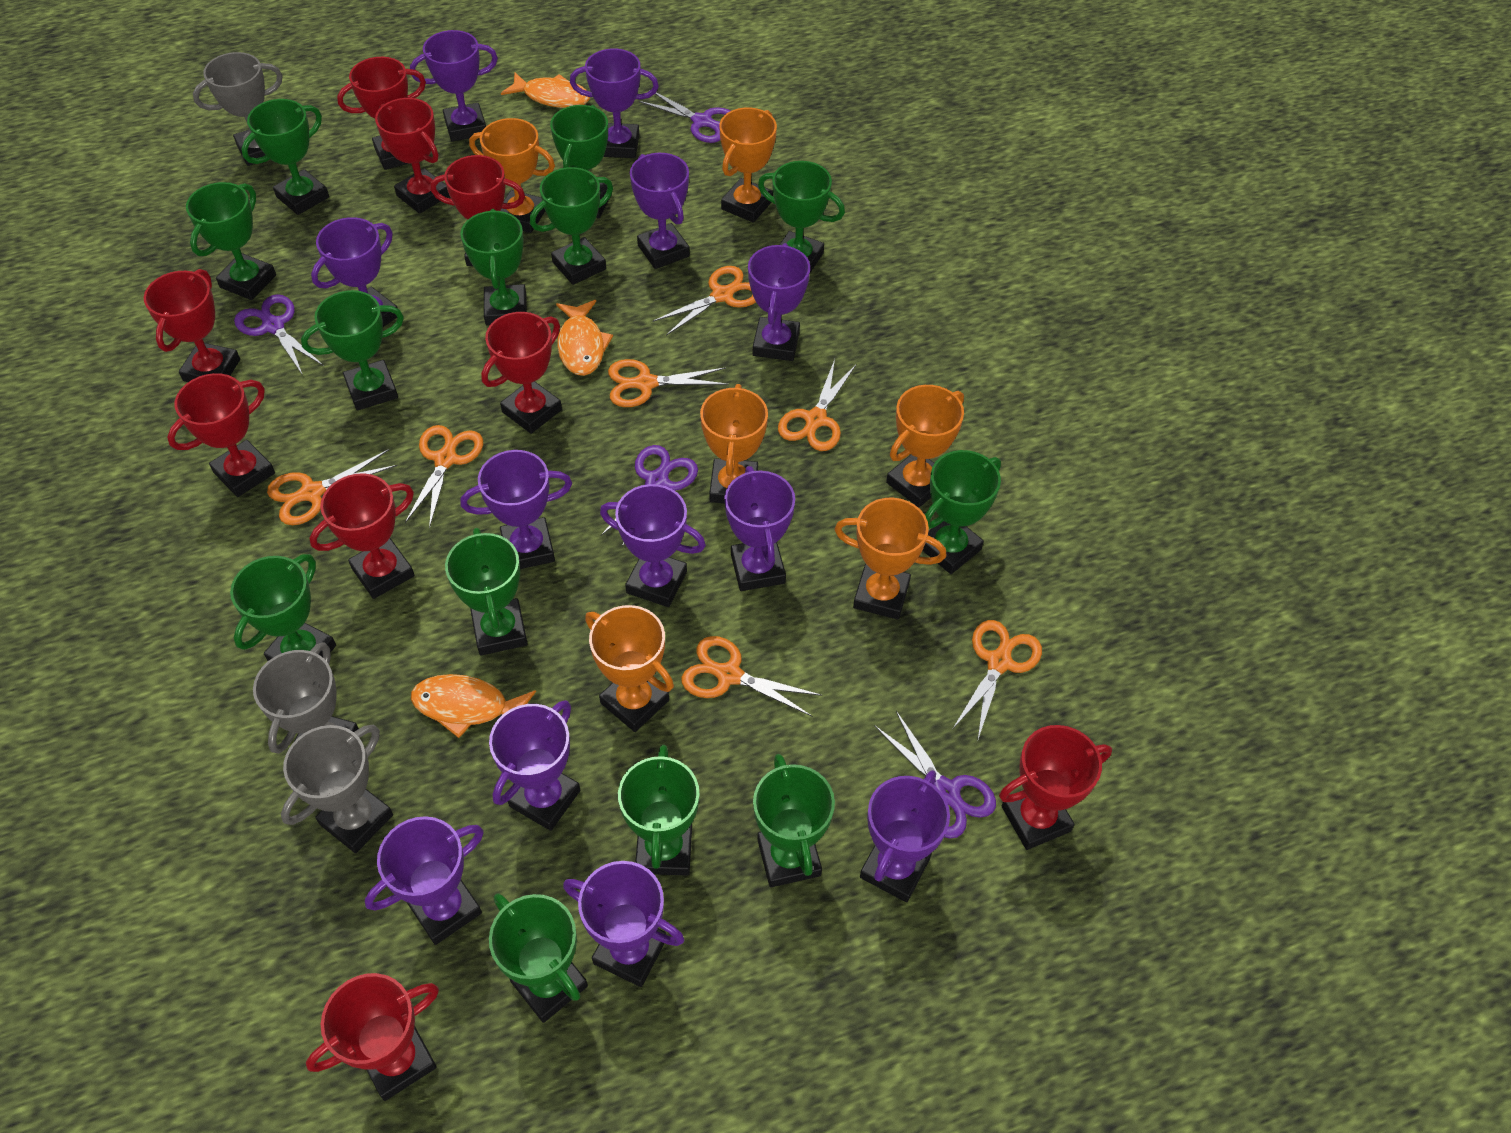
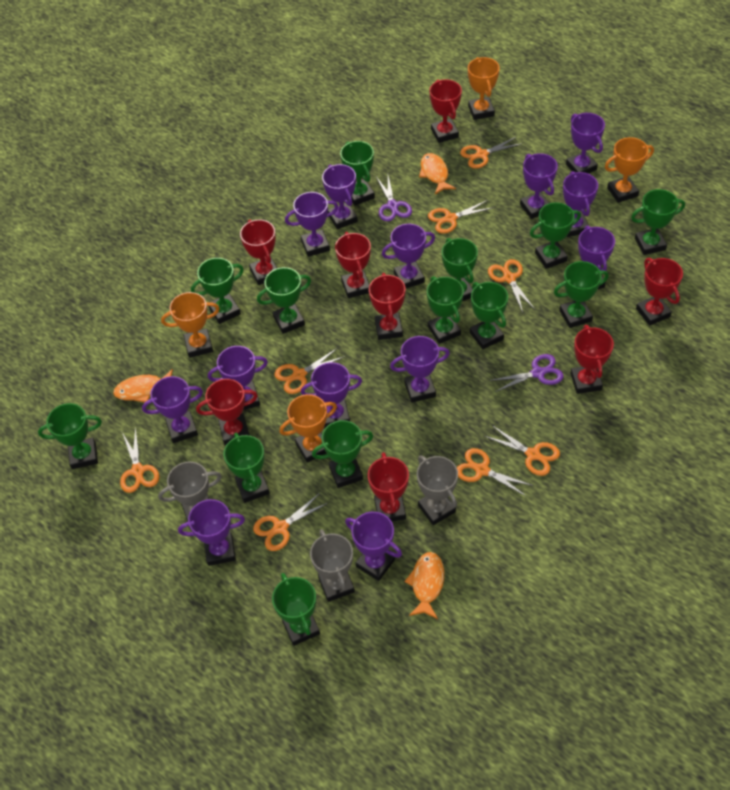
orange scissors: 7 -> 8
orange trophy: 6 -> 4
purple scissors: 4 -> 2
purple trophy: 12 -> 13
red trophy: 9 -> 8

